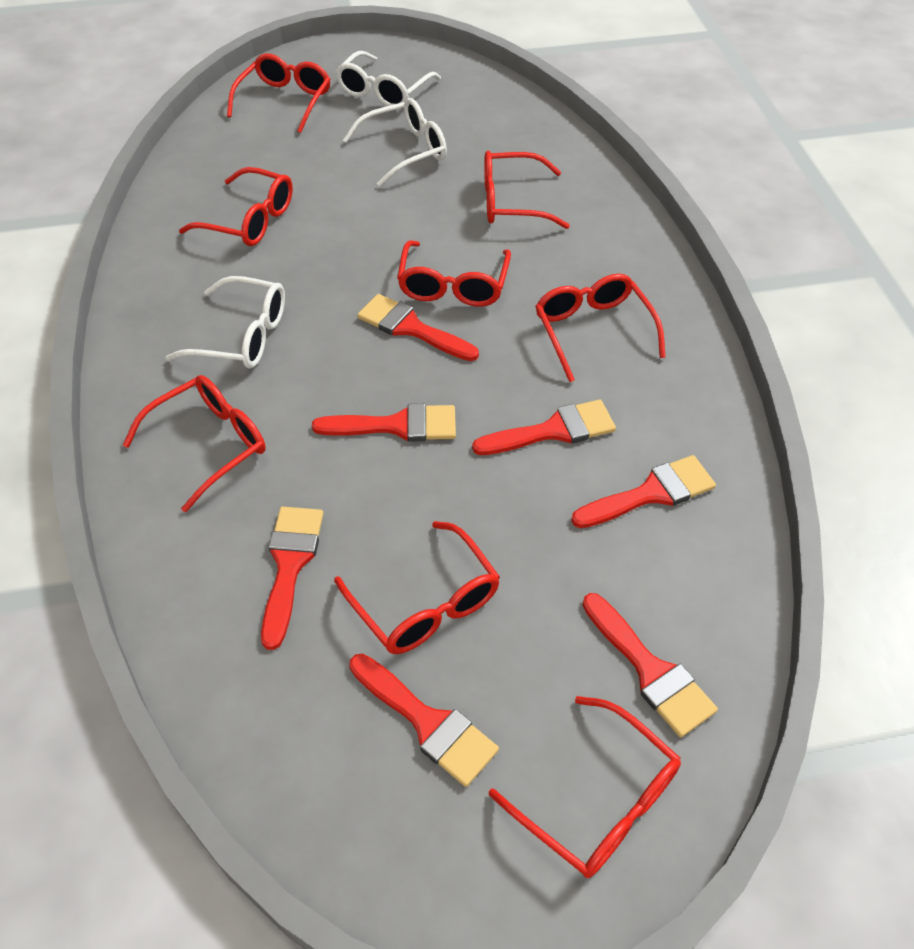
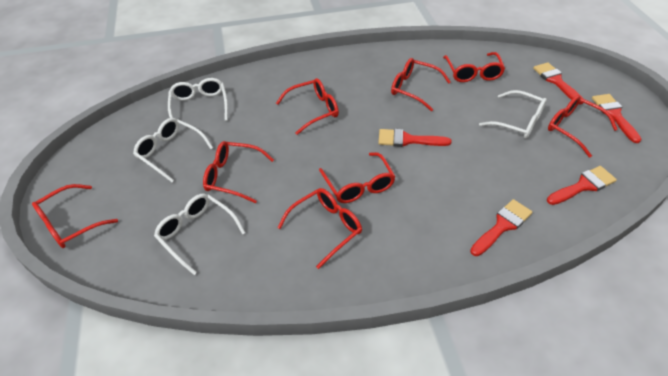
red brush: 7 -> 5
white glasses: 3 -> 4

